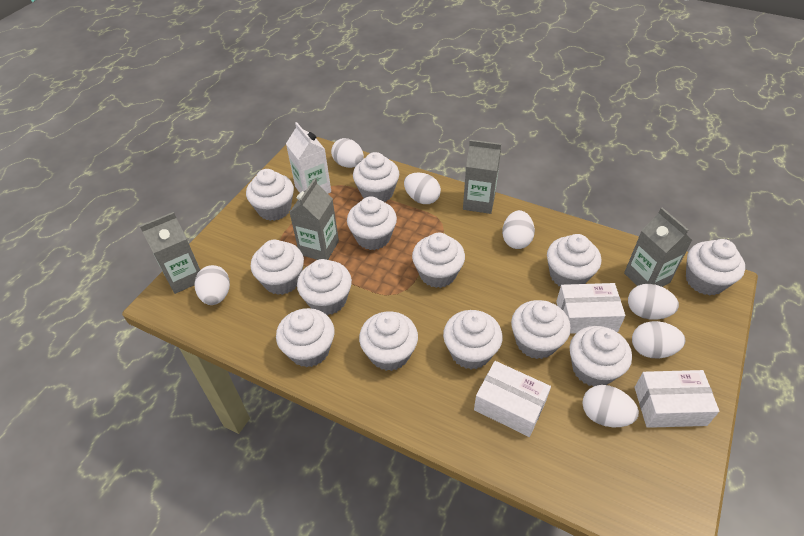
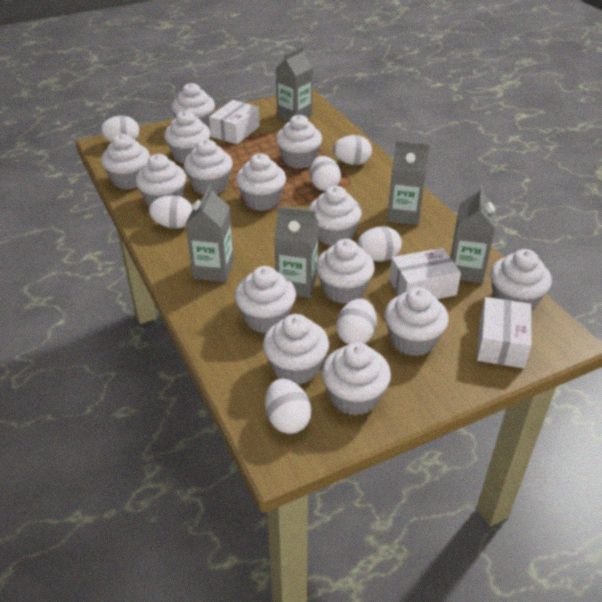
grey carton: 4 -> 5
white carton: 1 -> 0
white cupcake: 13 -> 14

